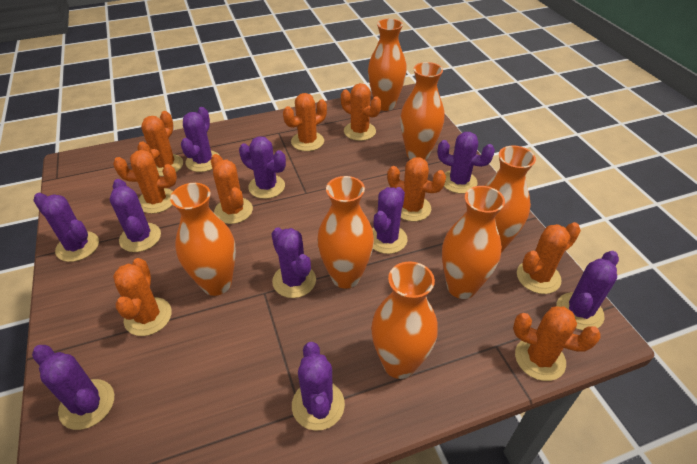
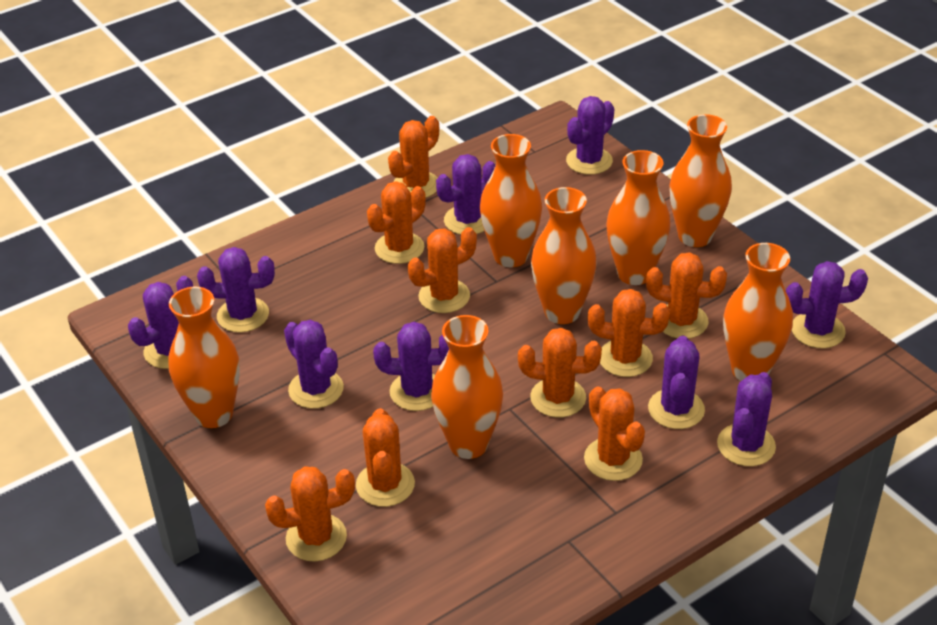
purple cactus: 10 -> 9

